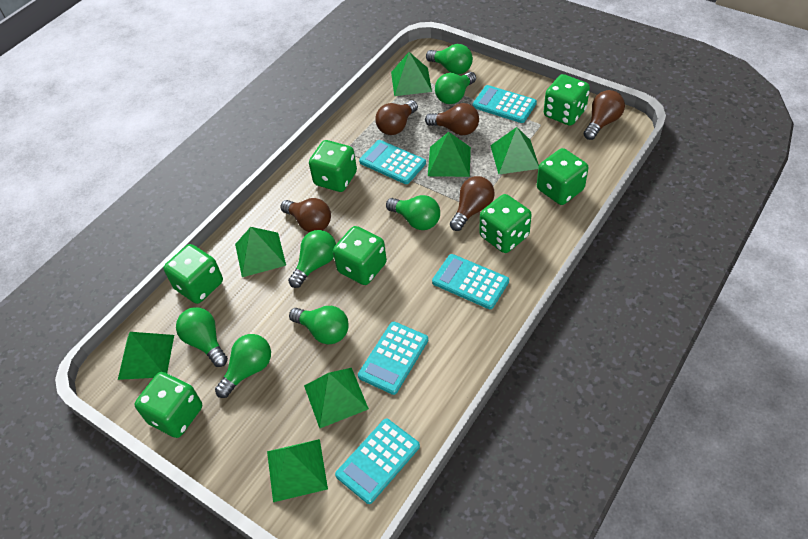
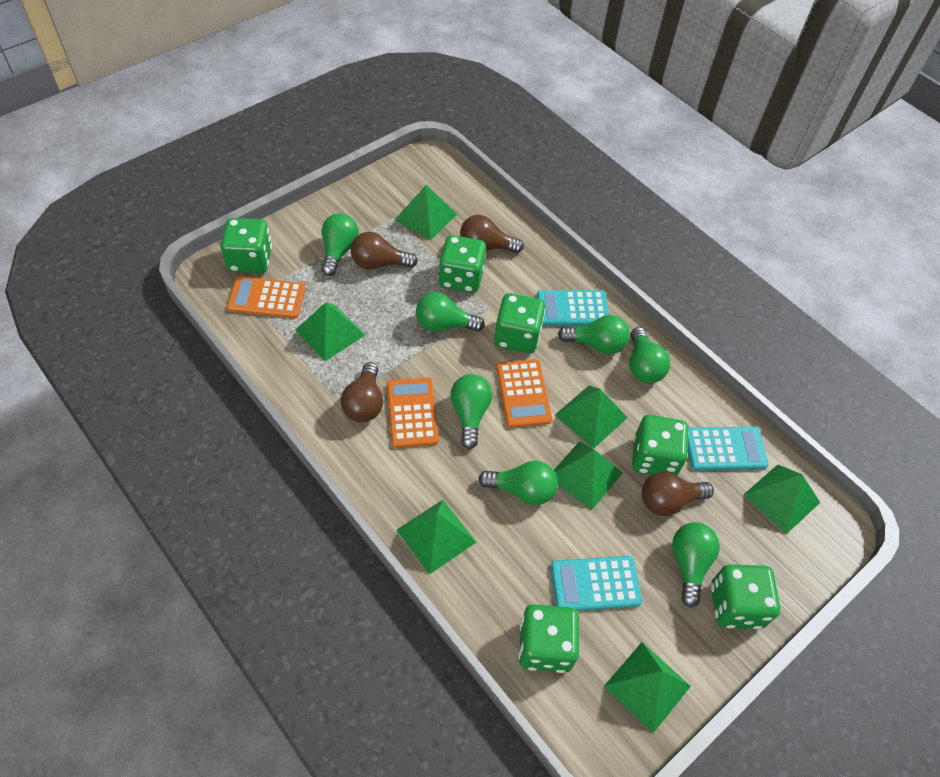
brown light bulb: 5 -> 4
green dice: 7 -> 6
orange calculator: 0 -> 3
turquoise calculator: 5 -> 3

